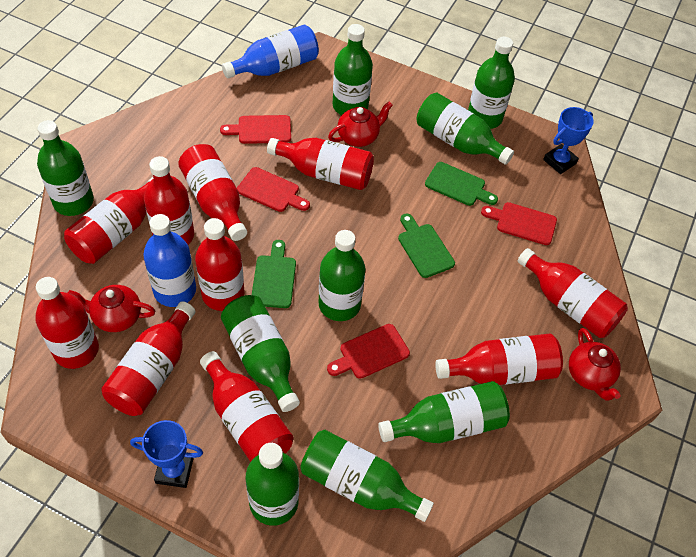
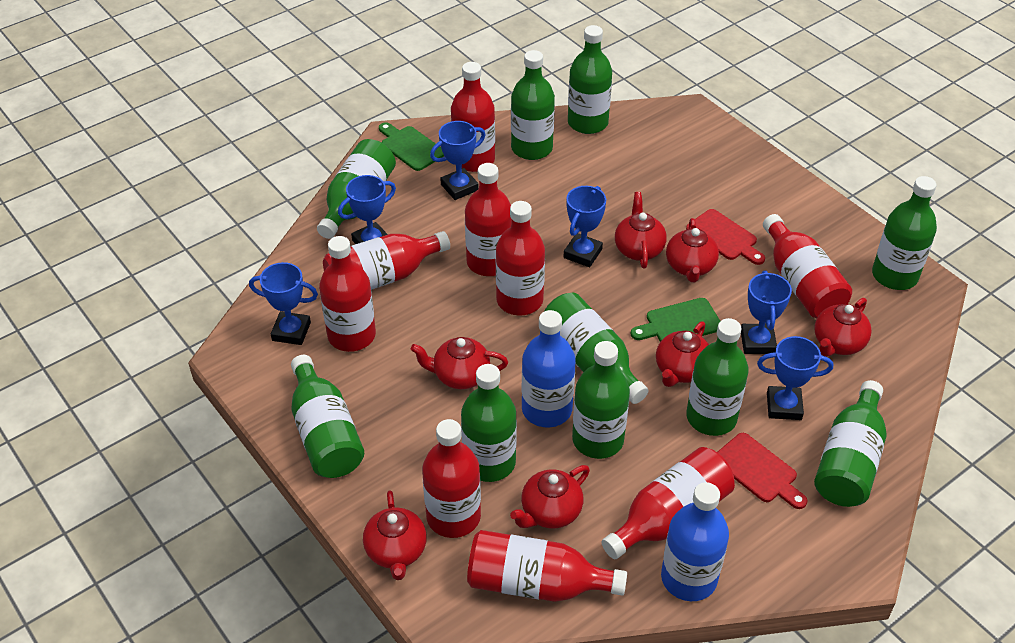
blue trophy: 2 -> 6
green bottle: 9 -> 10
green cutting board: 3 -> 2
red bottle: 10 -> 9
red cutting board: 4 -> 2
red teapot: 3 -> 7

